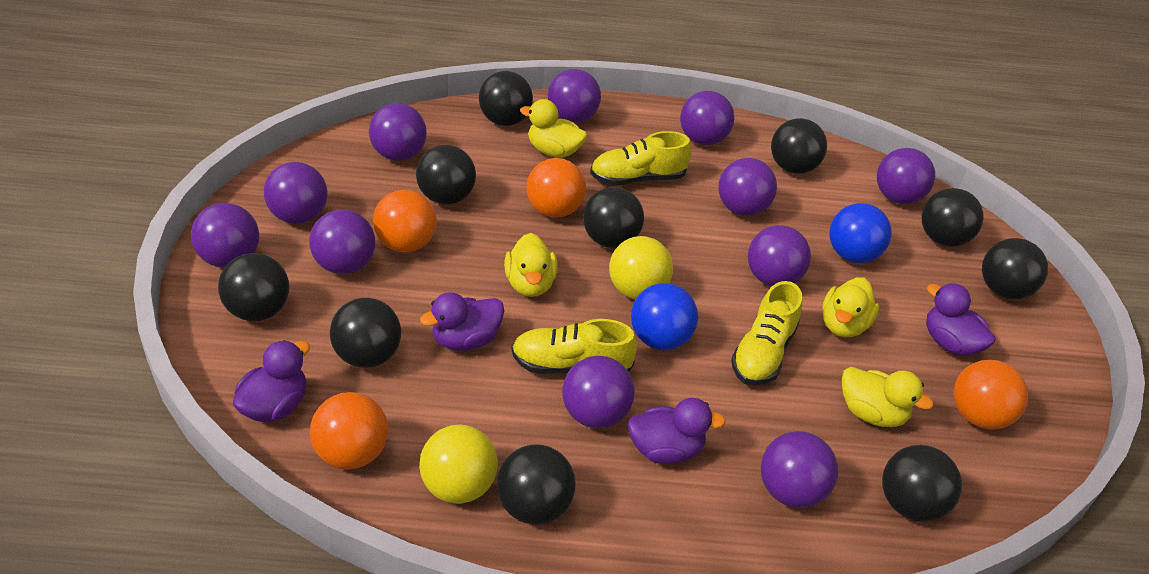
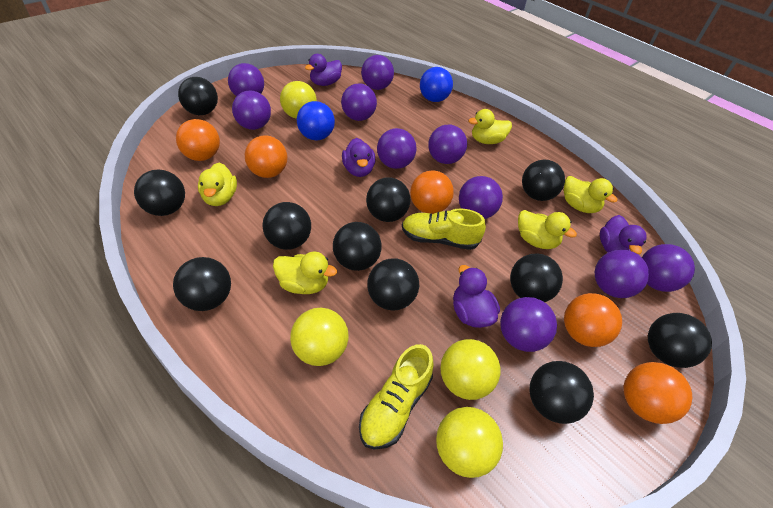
black ball: 10 -> 11
orange ball: 4 -> 5
purple ball: 11 -> 10
yellow ball: 2 -> 4
yellow duck: 4 -> 5
yellow shoe: 3 -> 2

